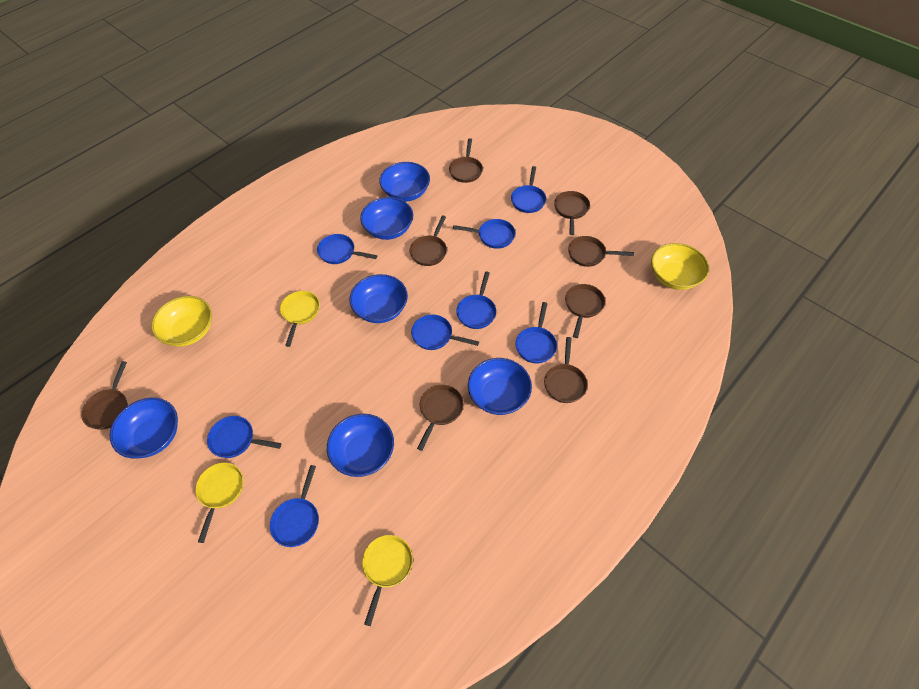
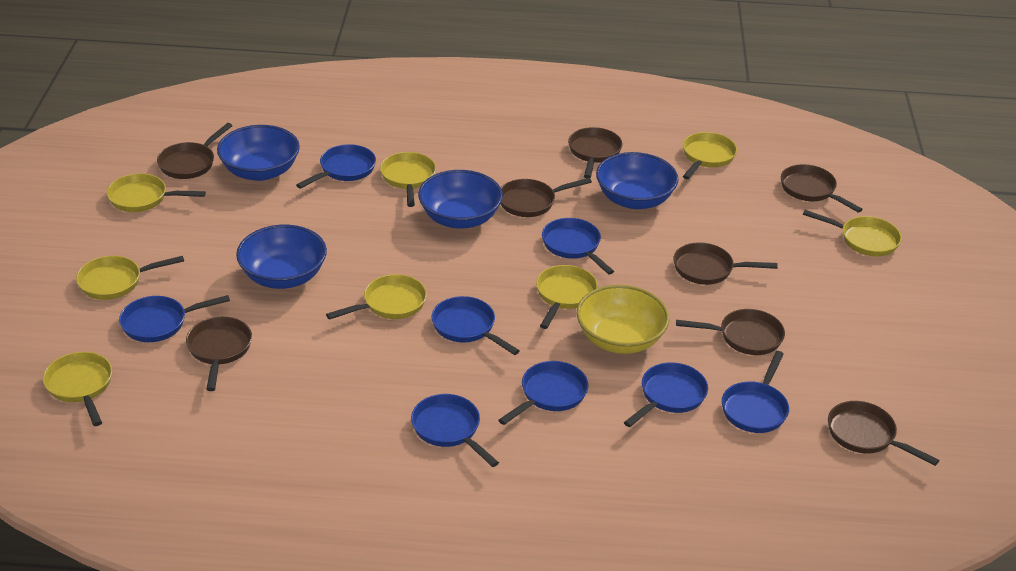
blue bowl: 6 -> 4
yellow bowl: 2 -> 1
yellow pan: 3 -> 8

